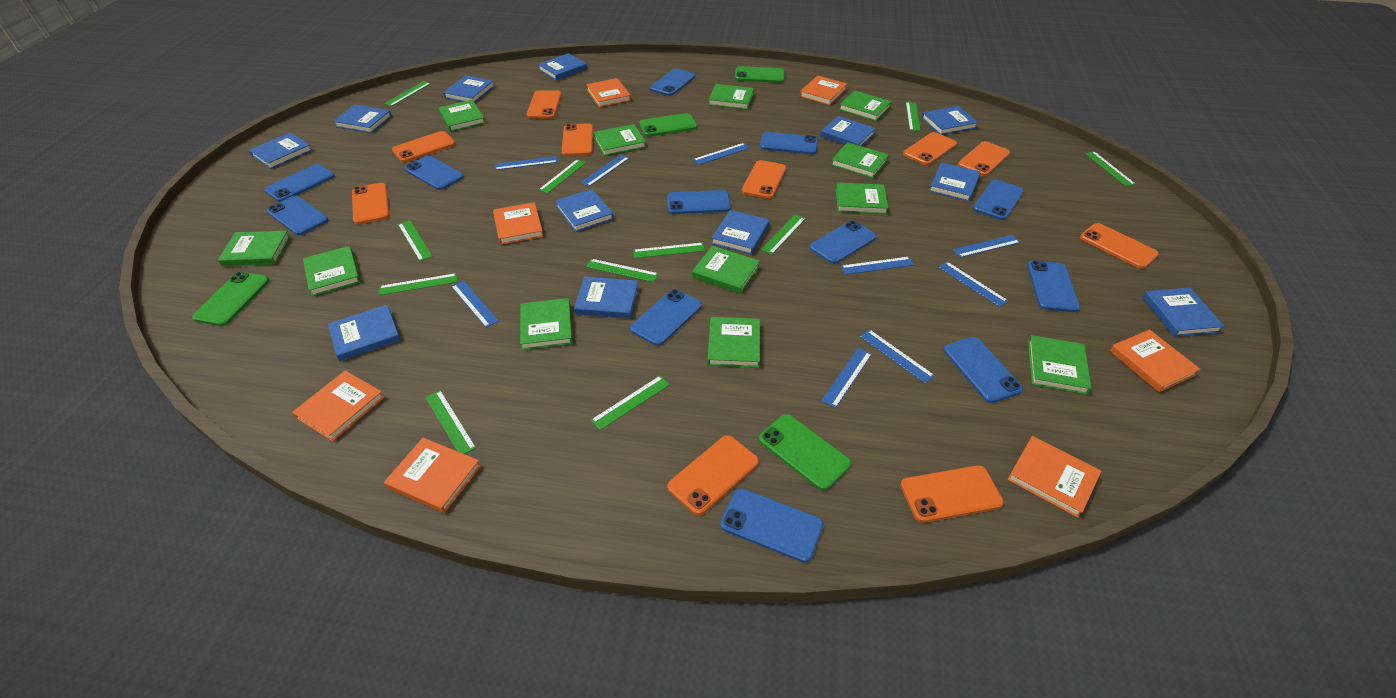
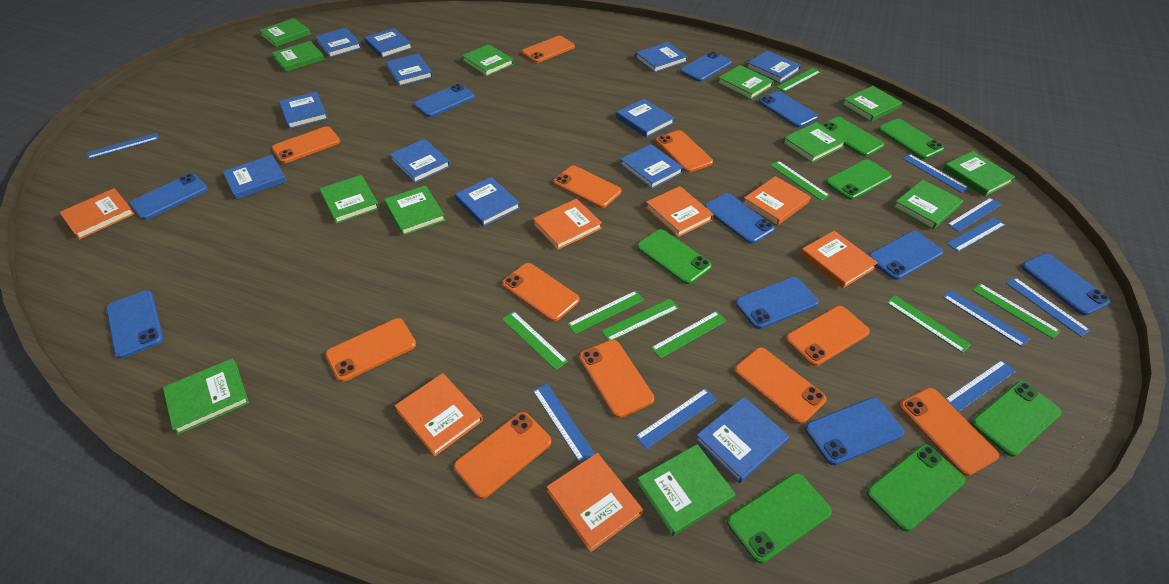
blue phone: 12 -> 10
green phone: 4 -> 7
green ruler: 11 -> 8
orange phone: 10 -> 11

